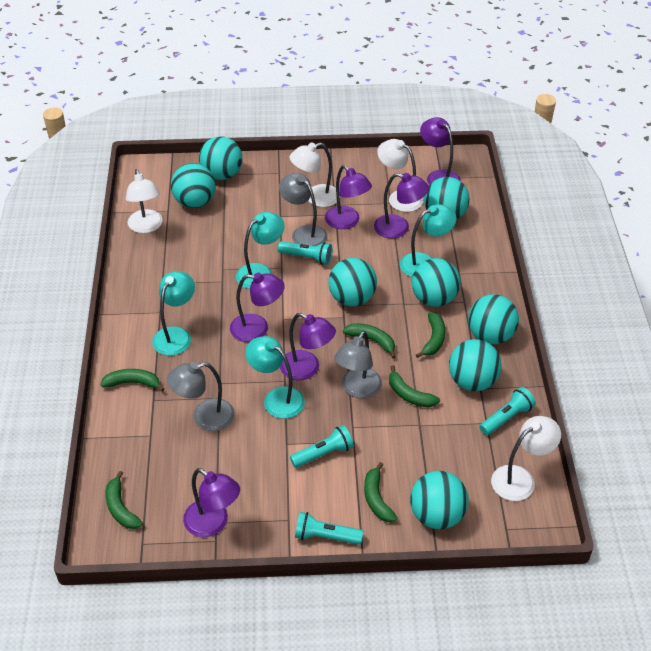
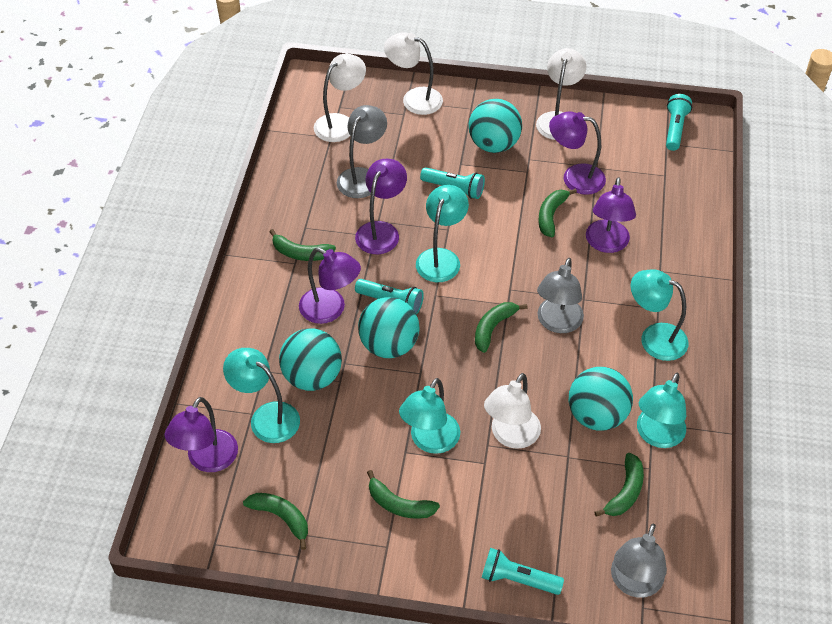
purple lamp: 6 -> 5
turquoise ball: 8 -> 4
turquoise lamp: 4 -> 5

